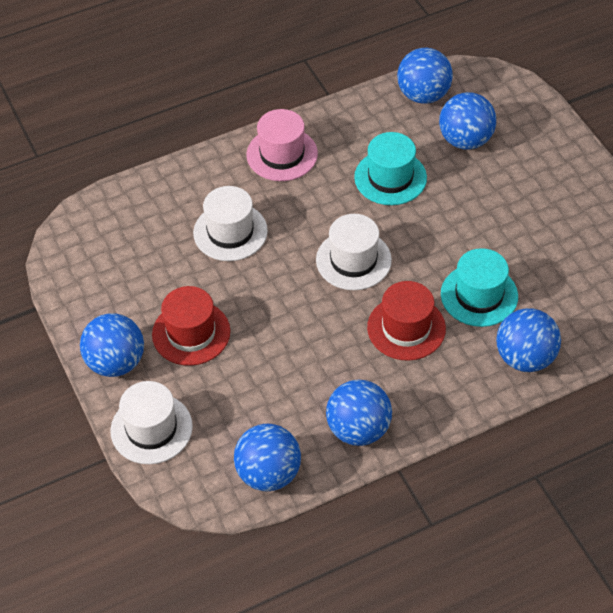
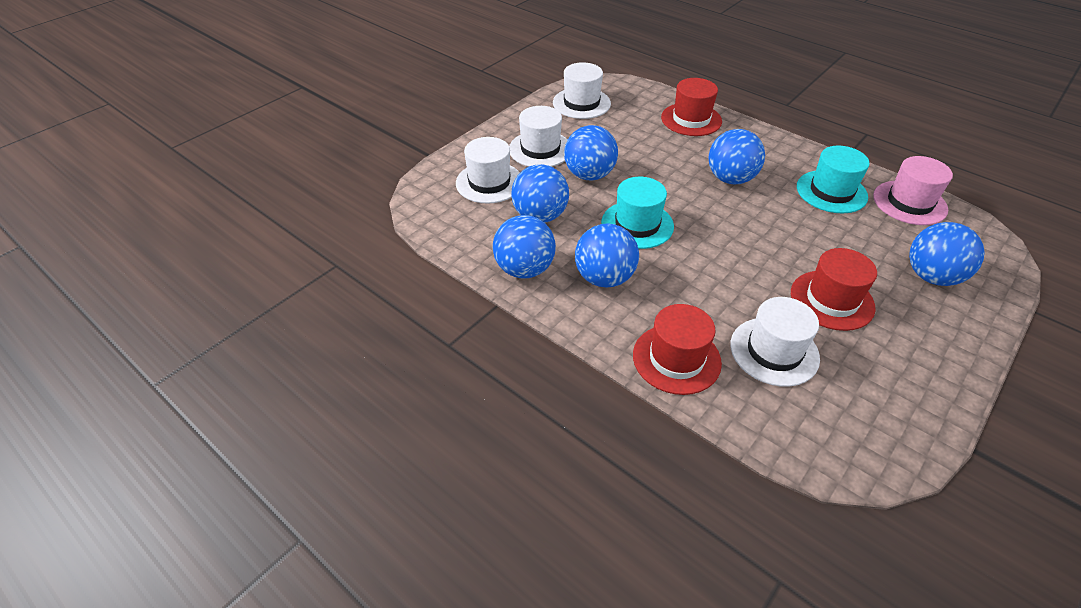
red hat: 2 -> 3
white hat: 3 -> 4

